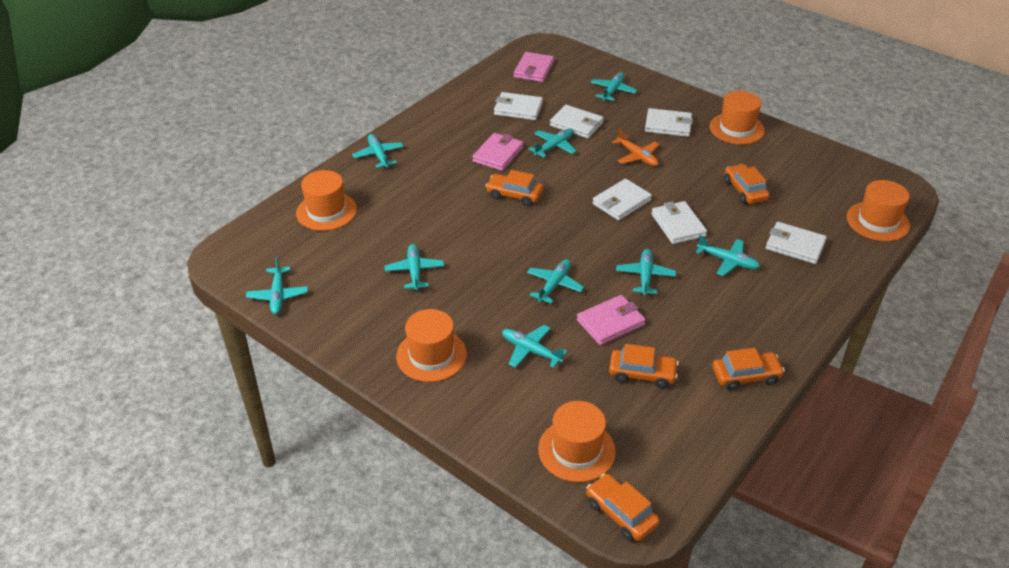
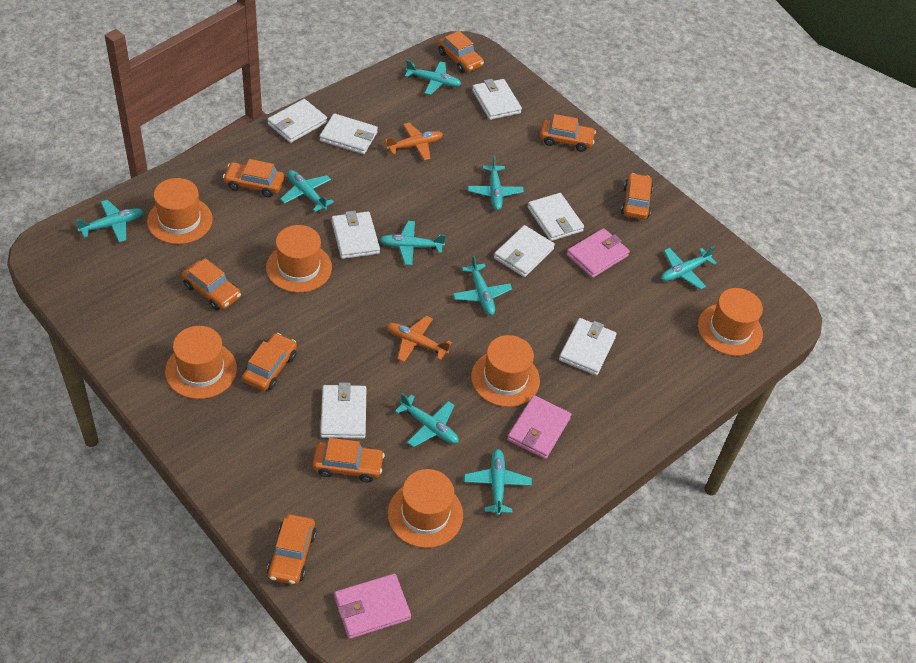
orange car: 5 -> 8
orange hat: 5 -> 6
orange plane: 1 -> 2
white wallet: 6 -> 8

